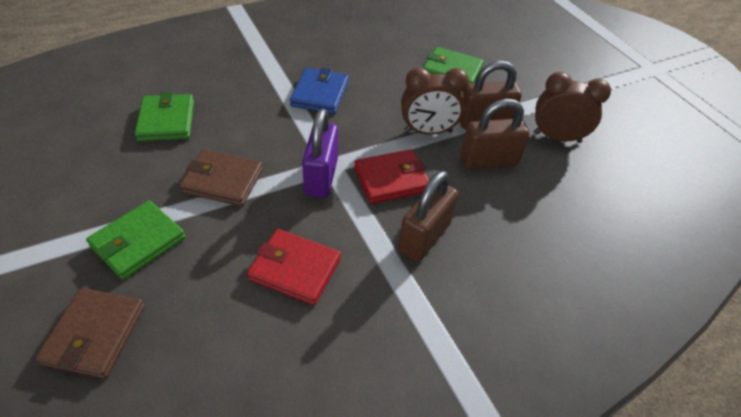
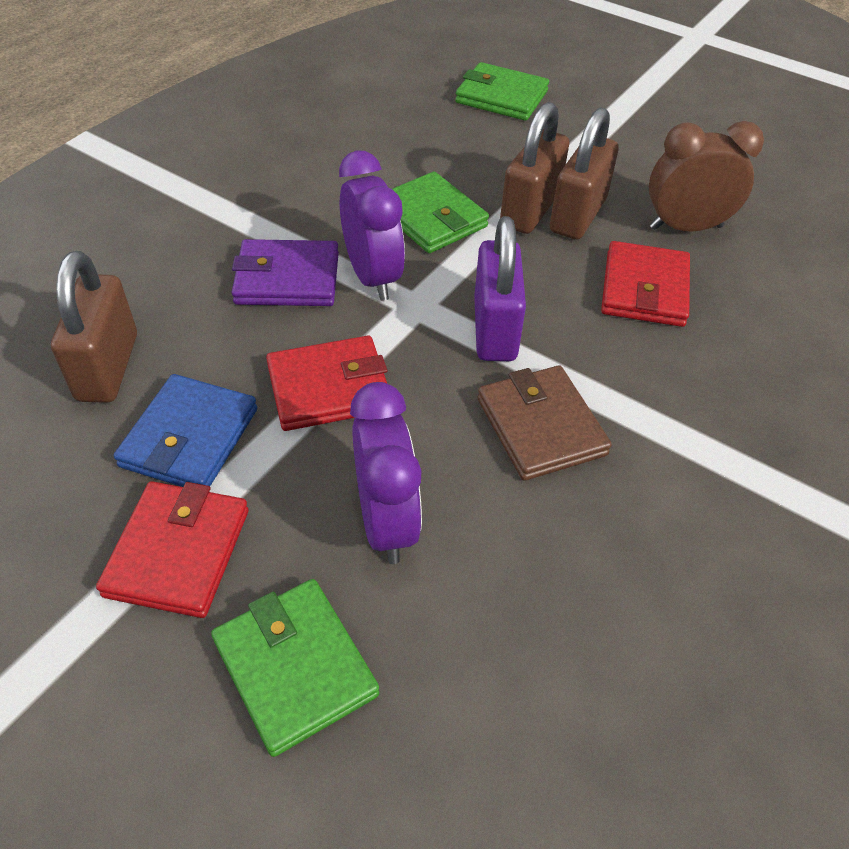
brown clock: 2 -> 1
brown wallet: 2 -> 1
purple clock: 0 -> 2
purple wallet: 0 -> 1
red wallet: 2 -> 3

